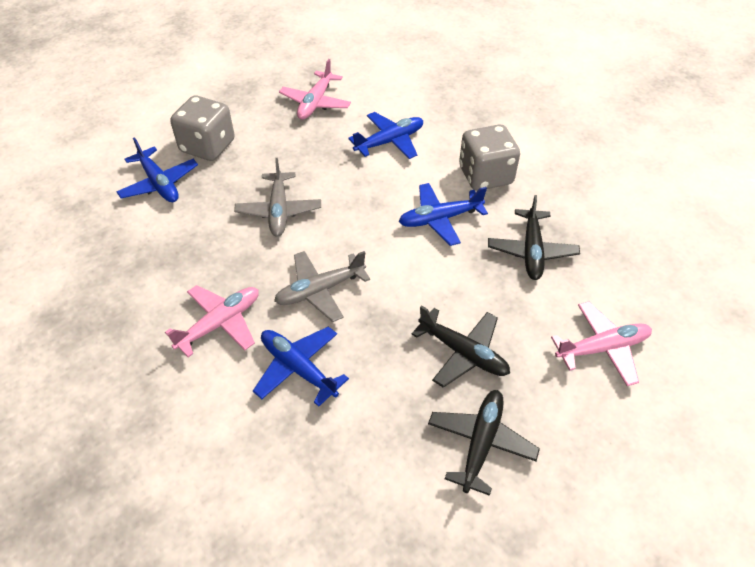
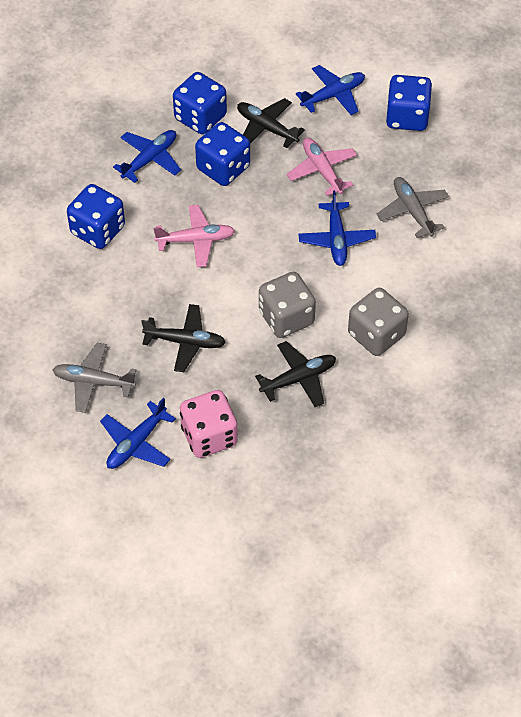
blue dice: 0 -> 4
pink dice: 0 -> 1
pink plane: 3 -> 2

